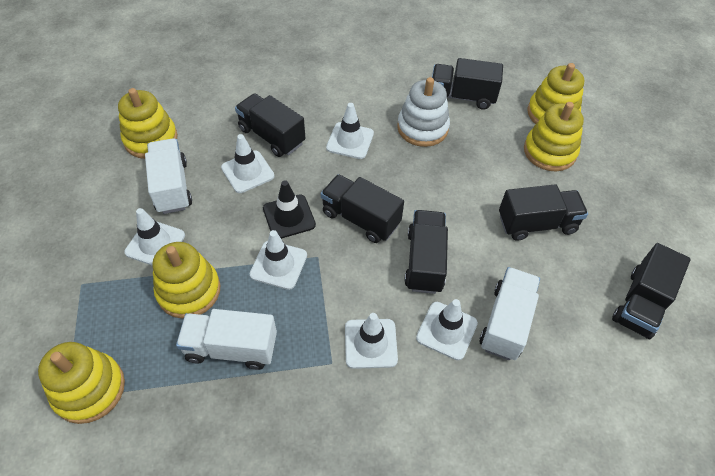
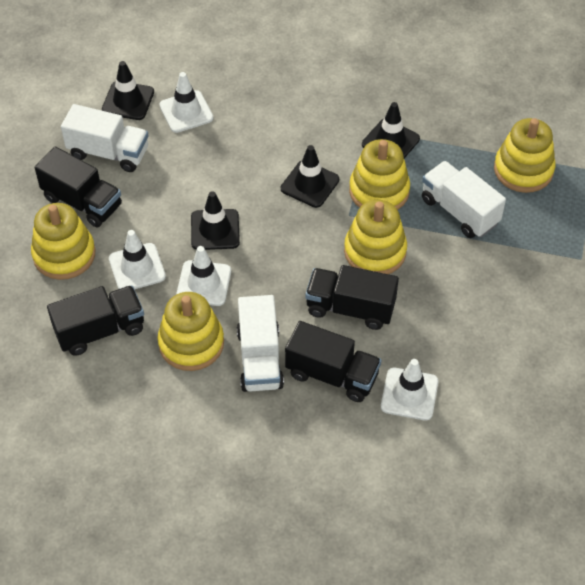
black traffic cone: 1 -> 4
black truck: 6 -> 4
white stacking toy: 1 -> 0
white traffic cone: 6 -> 4

